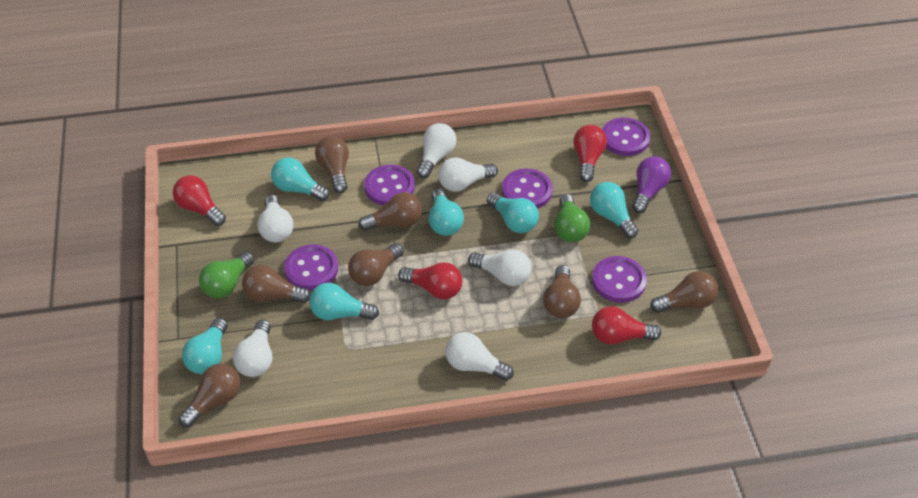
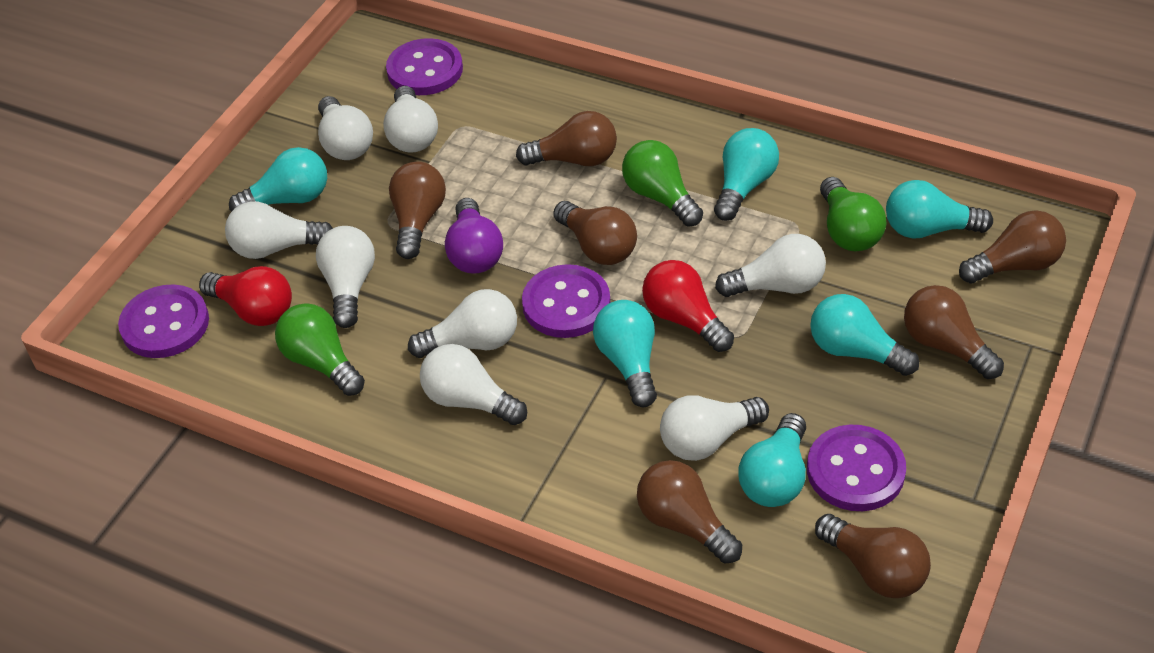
green light bulb: 2 -> 3
purple button: 5 -> 4
red light bulb: 4 -> 2
white light bulb: 6 -> 8

